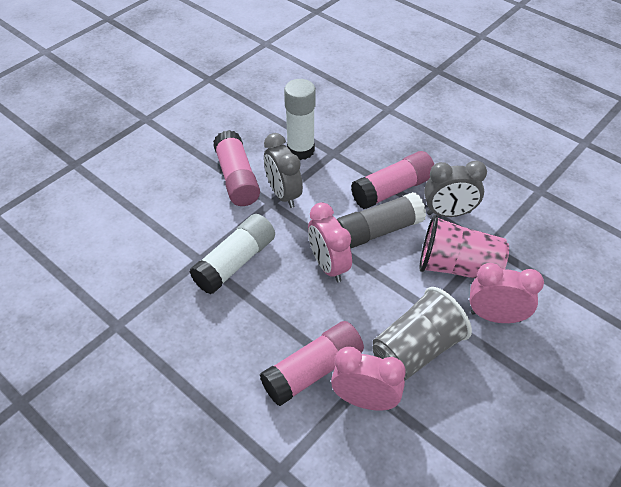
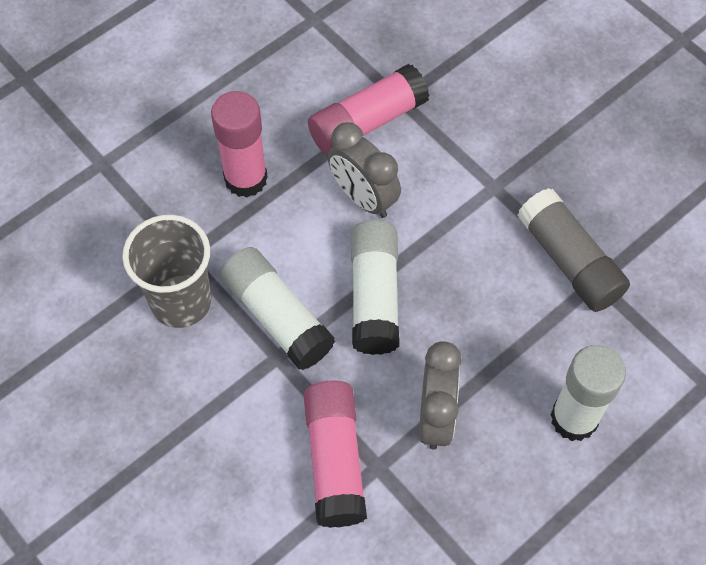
pink clock: 3 -> 0
pink cup: 1 -> 0
white glue stick: 2 -> 3

